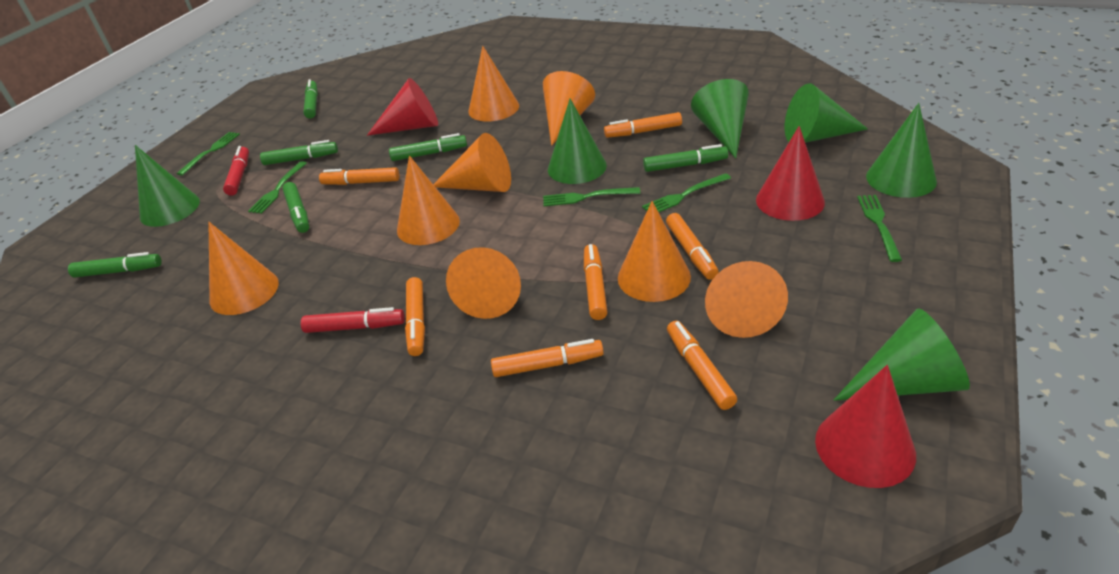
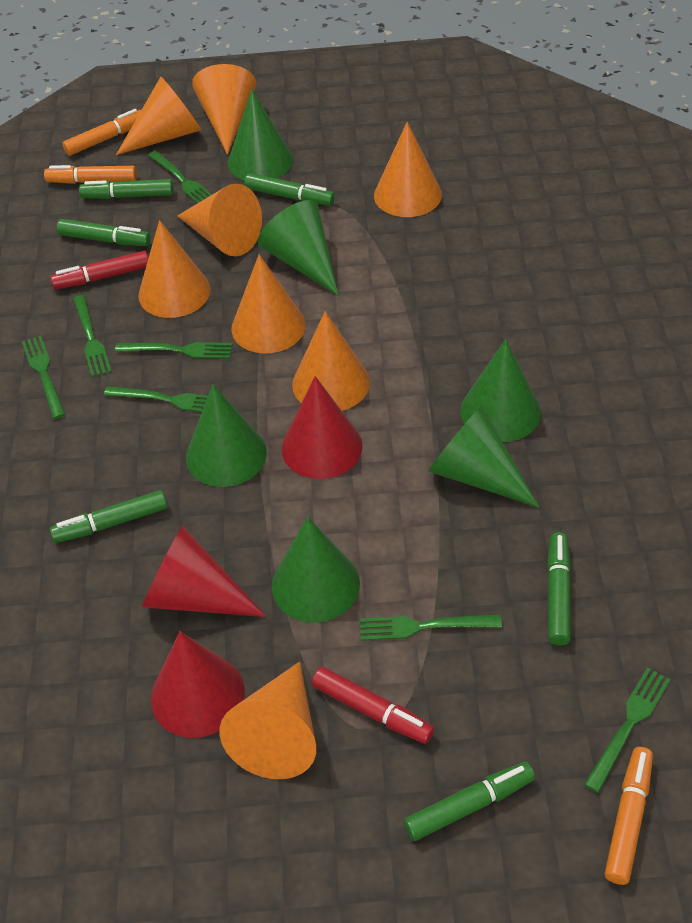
green fork: 5 -> 7
orange marker: 7 -> 3

